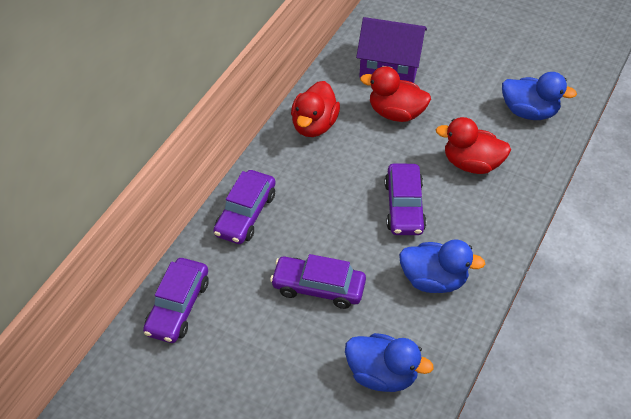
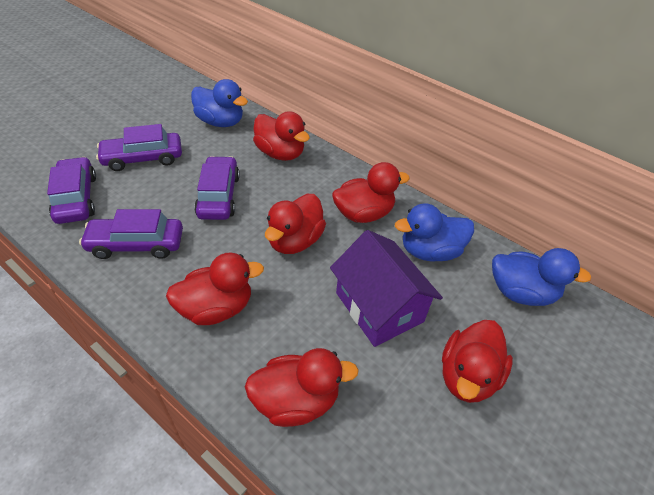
red duck: 3 -> 6

